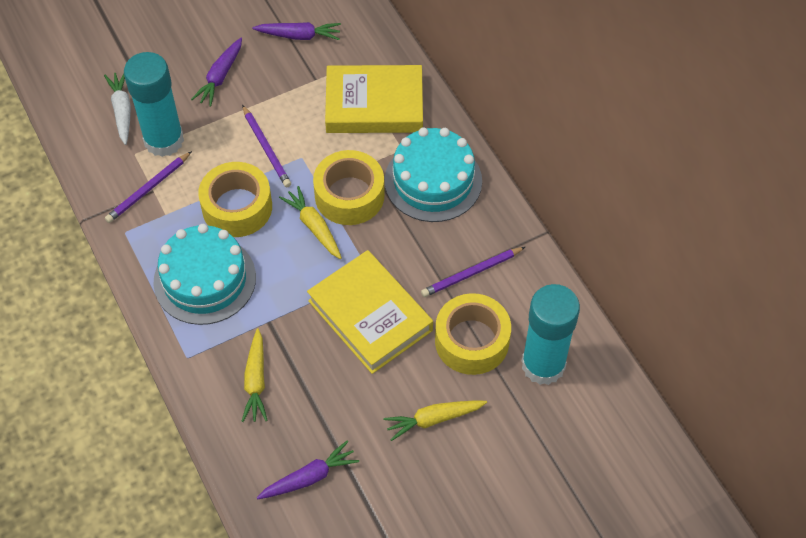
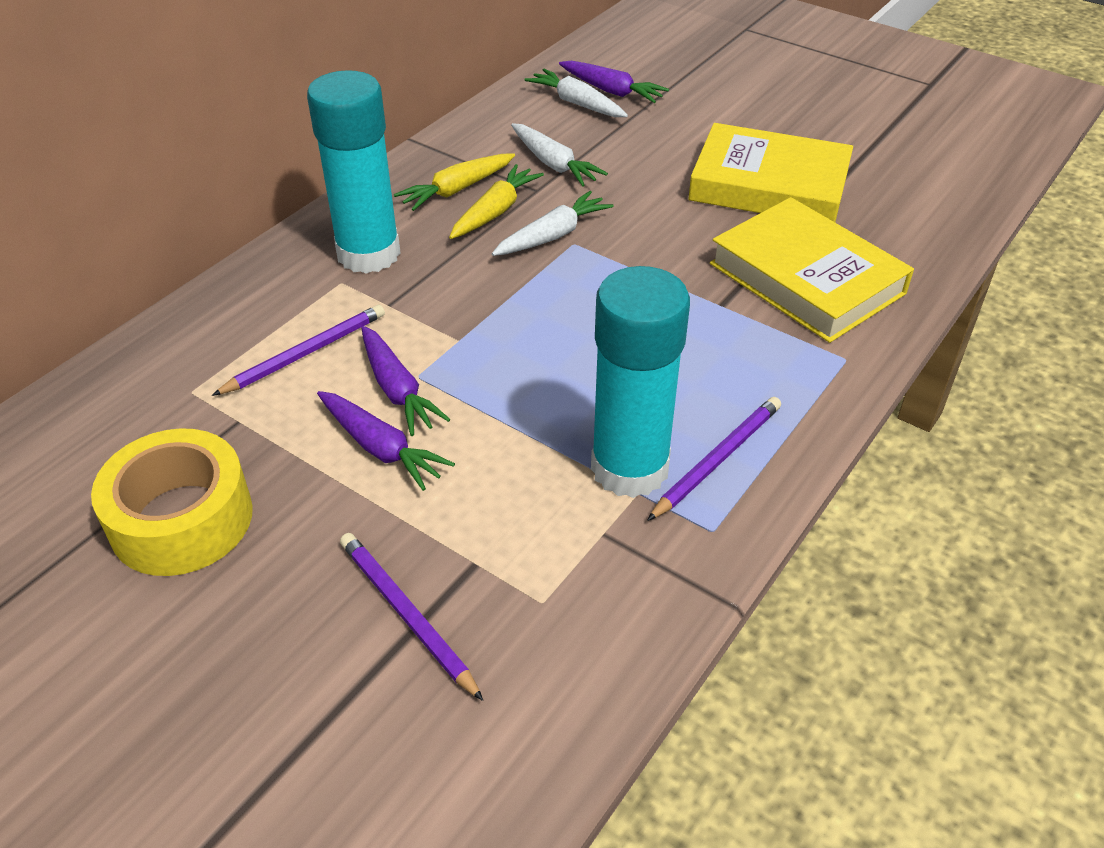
turquoise cake: 2 -> 0
white carrot: 1 -> 3
yellow carrot: 3 -> 2
yellow tape: 3 -> 1

